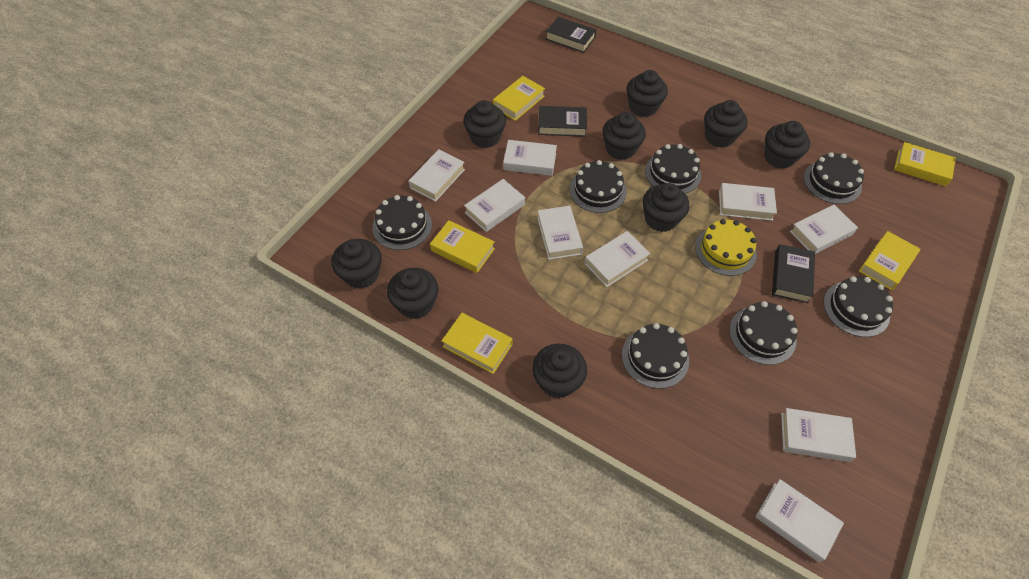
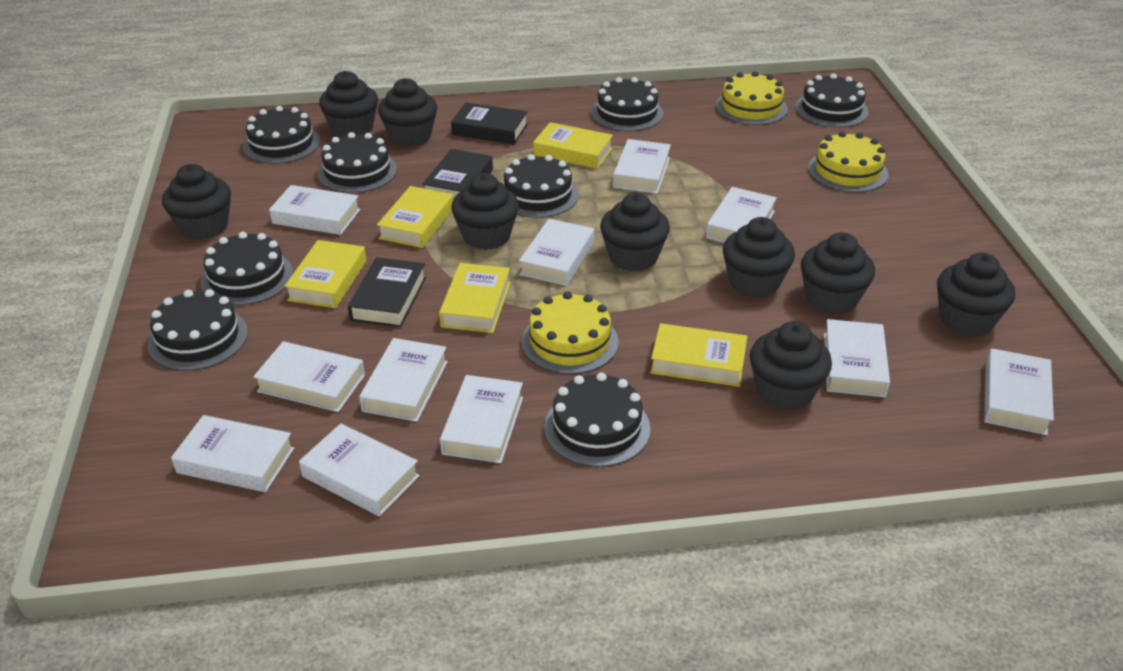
black cake: 7 -> 8
white book: 9 -> 11
yellow cake: 1 -> 3

